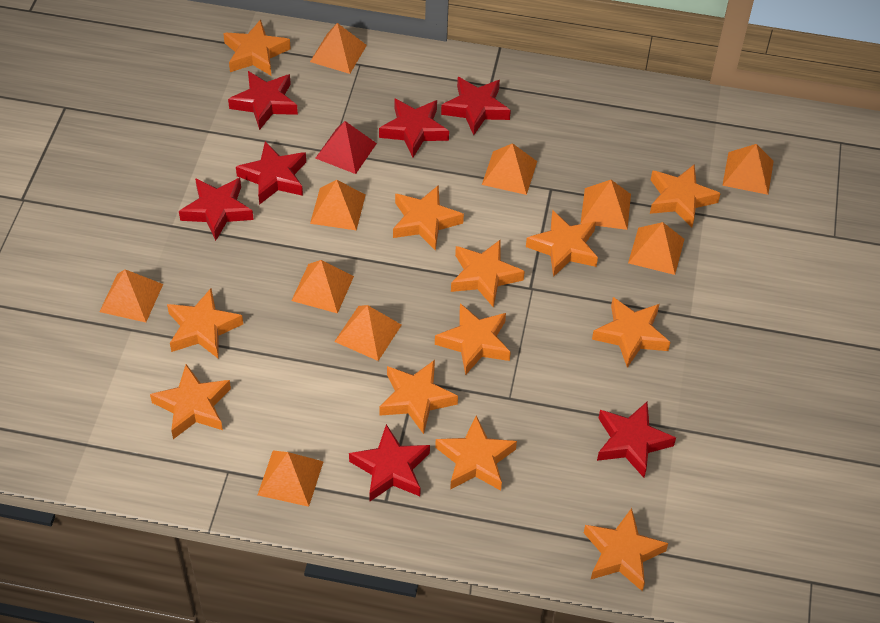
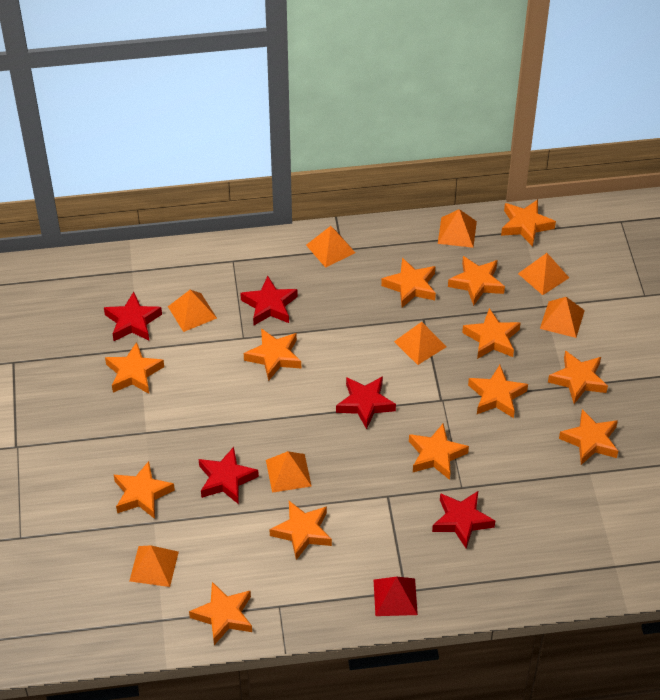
orange pyramid: 10 -> 8
orange star: 12 -> 13
red star: 7 -> 5

